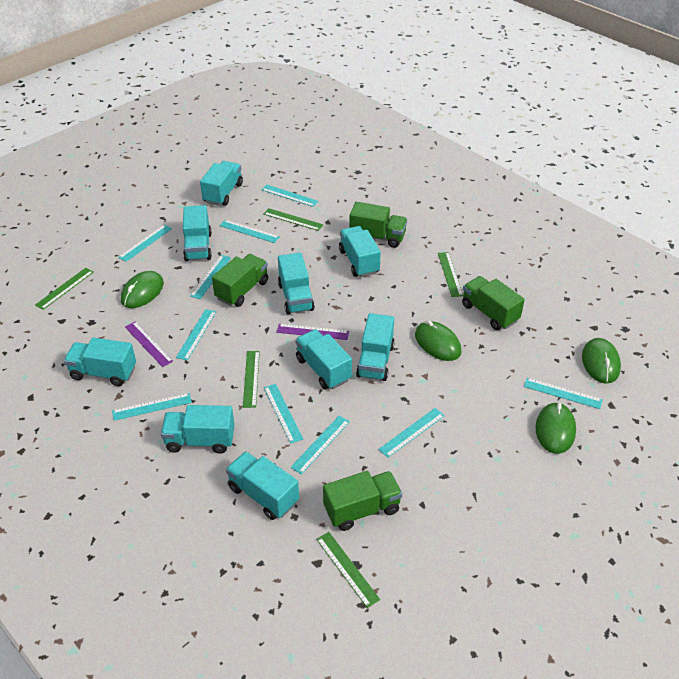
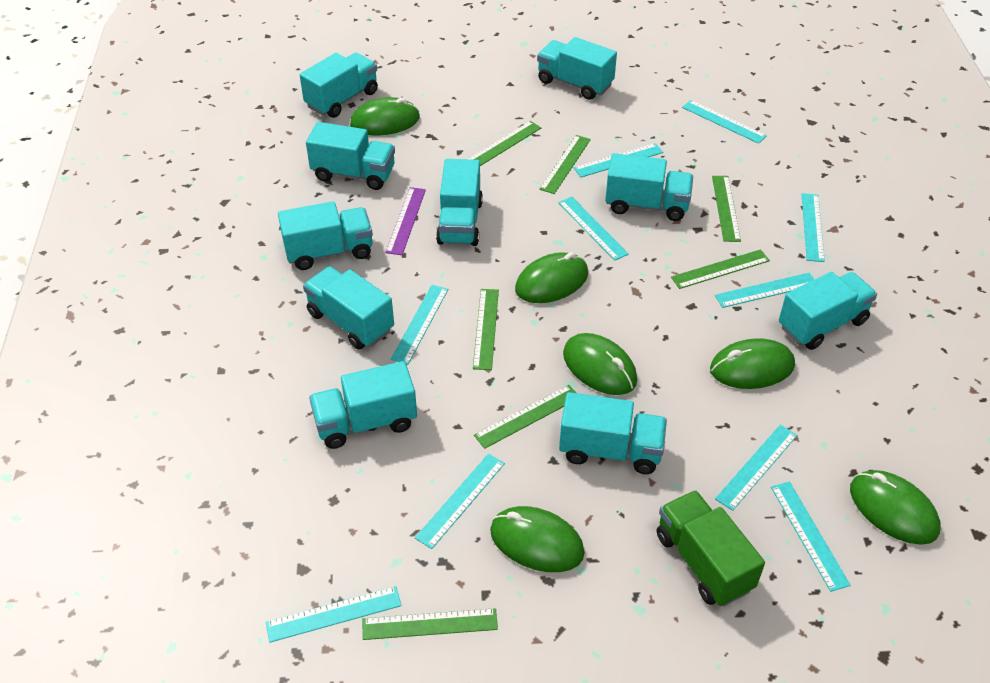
green mouse: 4 -> 6
green ruler: 5 -> 7
green truck: 4 -> 1
purple ruler: 2 -> 1
turquoise truck: 9 -> 10

